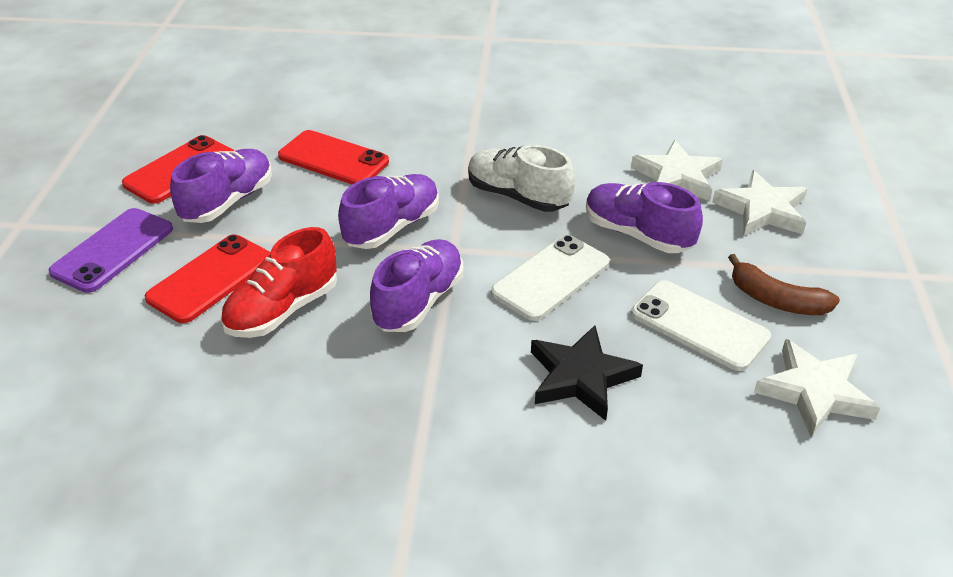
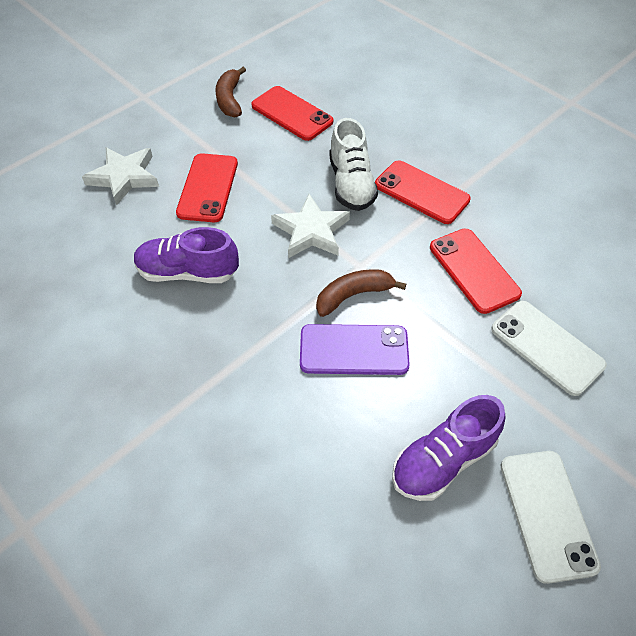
black star: 1 -> 0
brown banana: 1 -> 2
purple shoe: 4 -> 2
red phone: 3 -> 4
red shoe: 1 -> 0
white star: 3 -> 2

